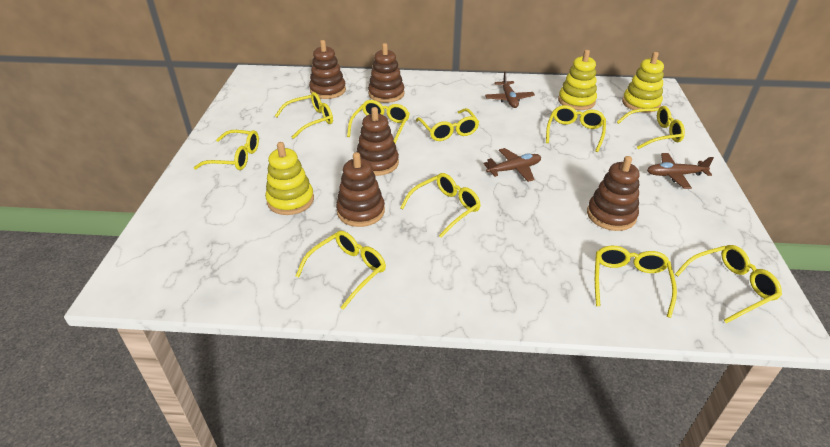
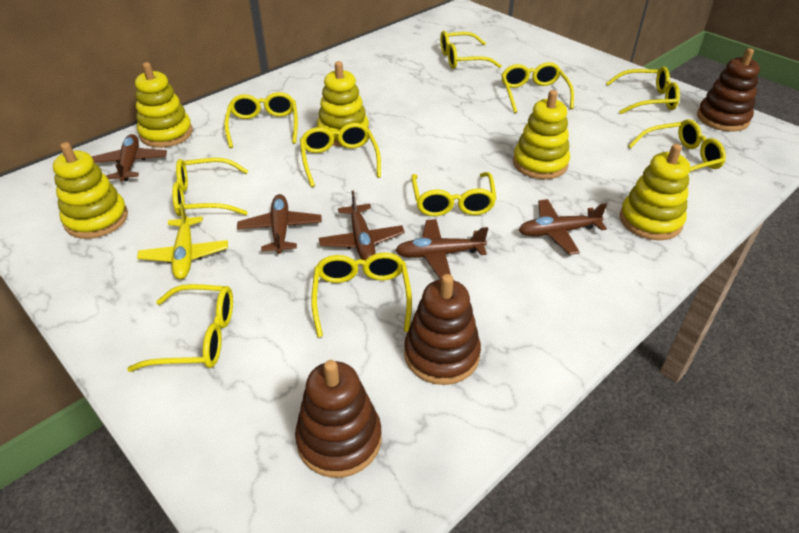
brown plane: 3 -> 5
brown stacking toy: 5 -> 3
yellow plane: 0 -> 1
yellow stacking toy: 3 -> 5

